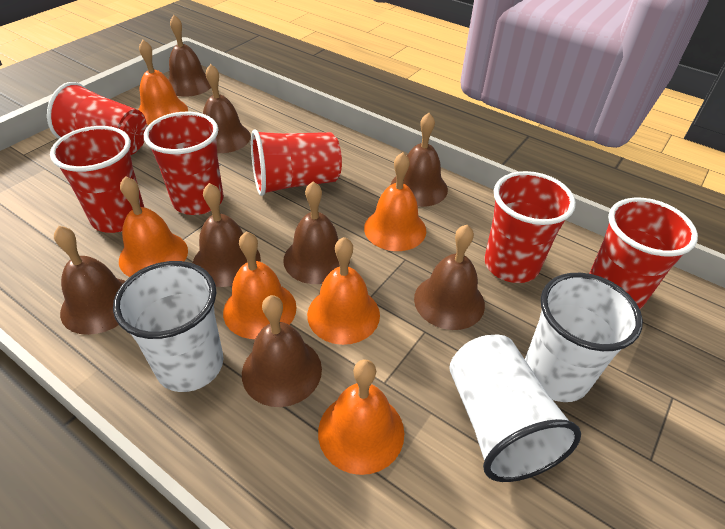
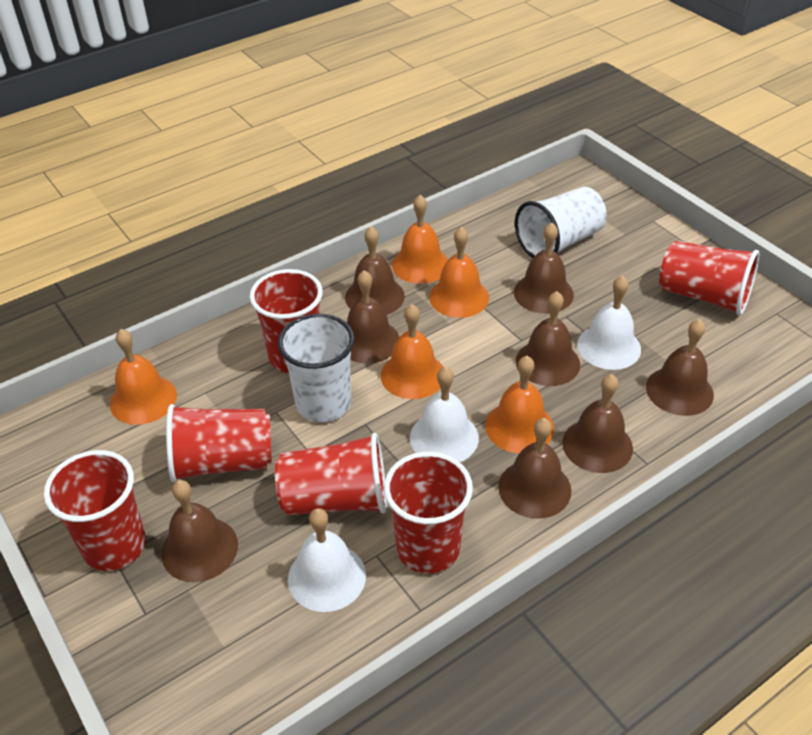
orange bell: 6 -> 5
white bell: 0 -> 3
white cup: 3 -> 2

